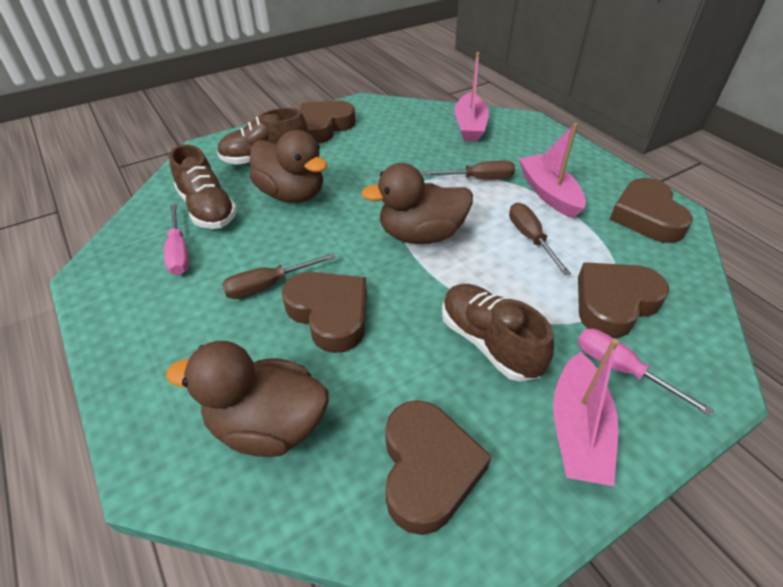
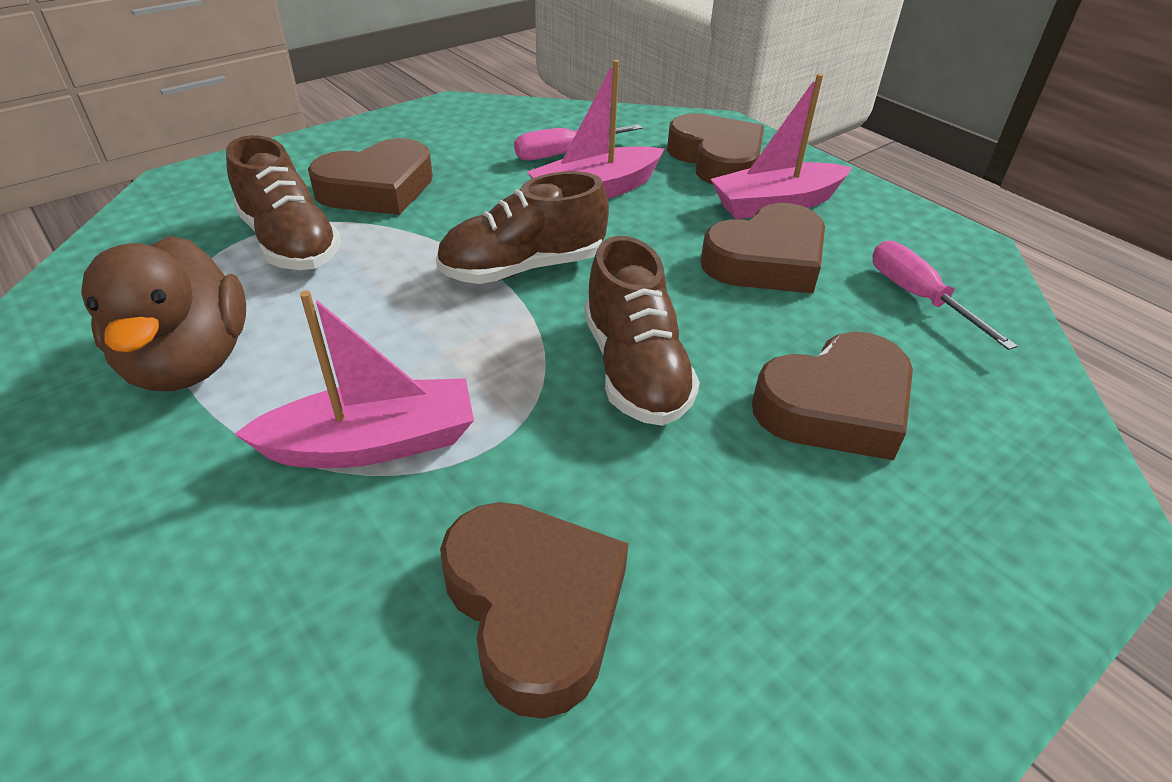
brown duck: 3 -> 1
brown screwdriver: 3 -> 0

